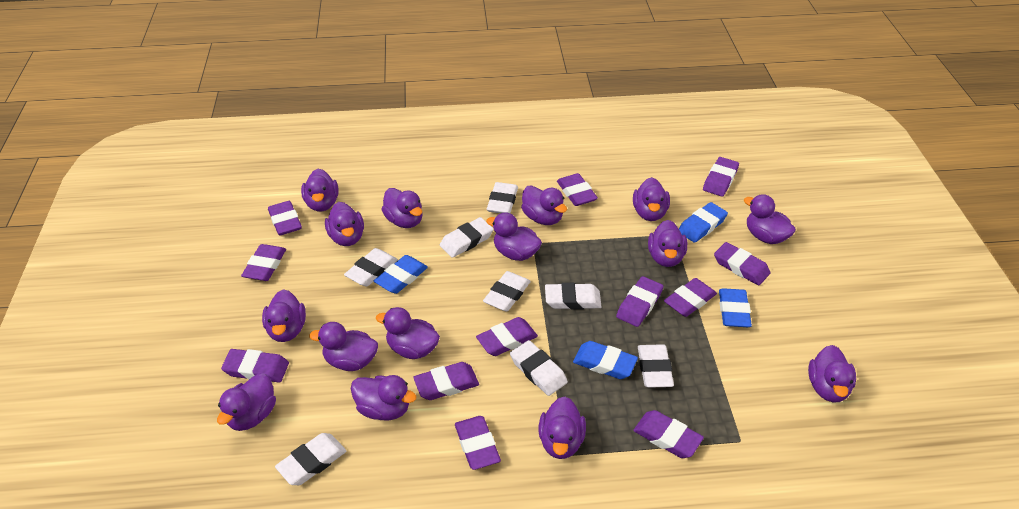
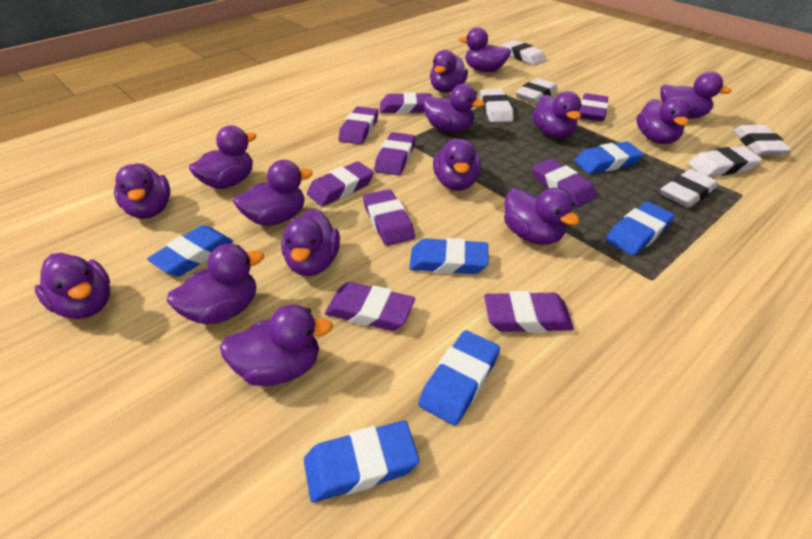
blue eraser: 4 -> 6
purple eraser: 12 -> 9
white eraser: 8 -> 6

